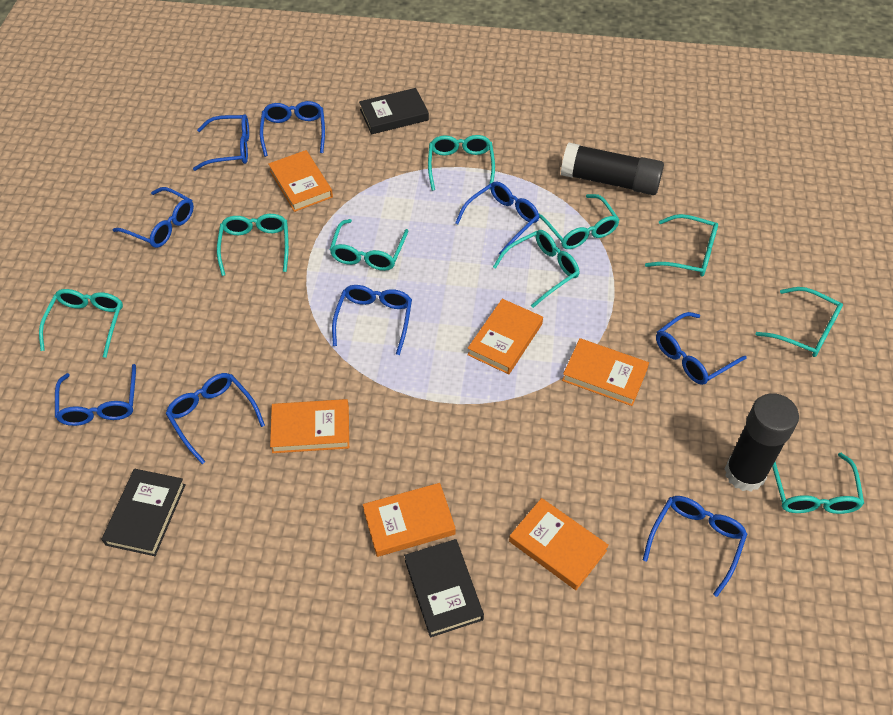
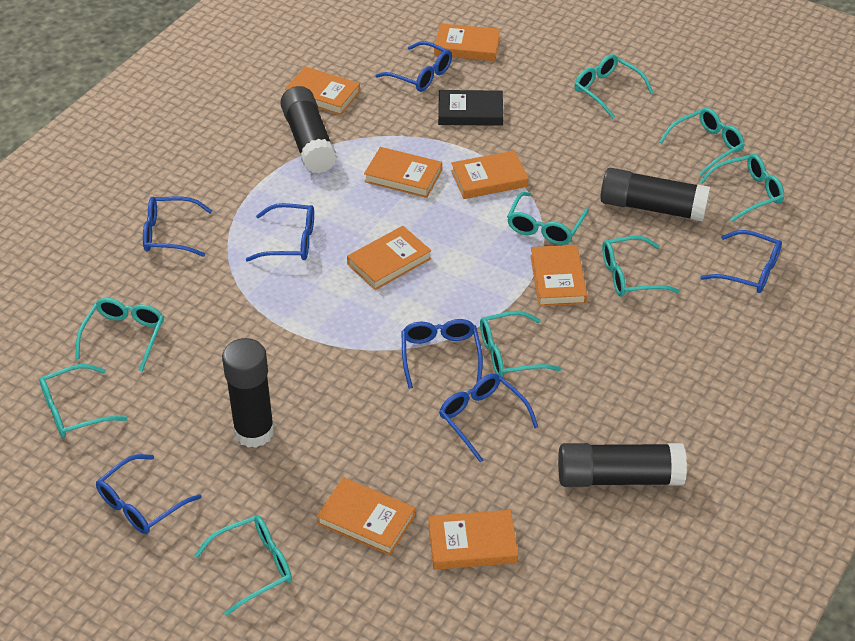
black book: 3 -> 1
black glue stick: 2 -> 4
blue glasses: 9 -> 7
orange book: 6 -> 8

